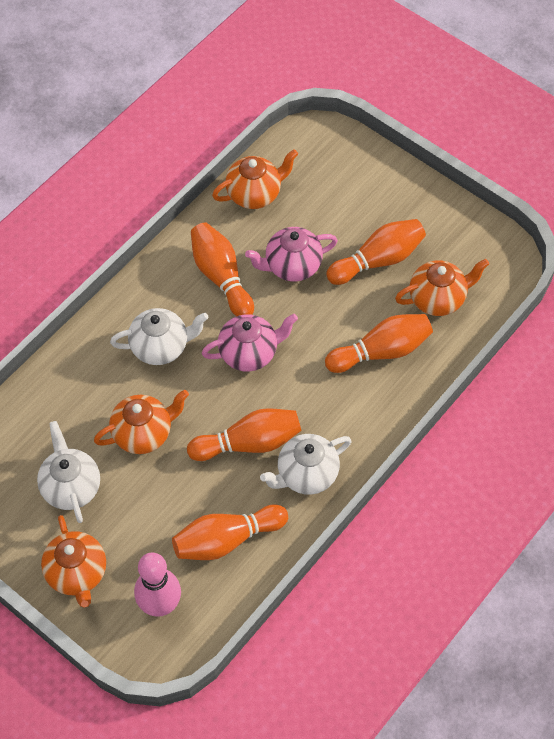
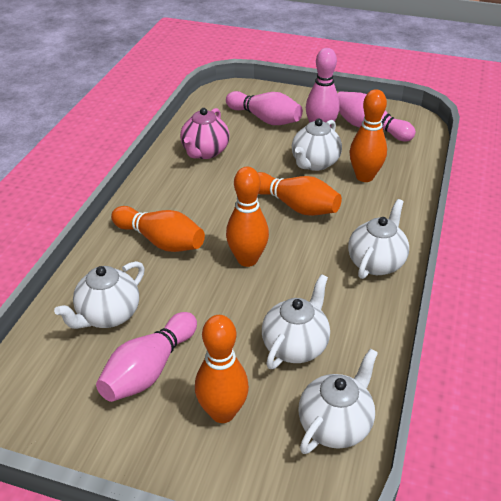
orange teapot: 4 -> 0
pink bowling pin: 1 -> 4
pink teapot: 2 -> 1
white teapot: 3 -> 5

